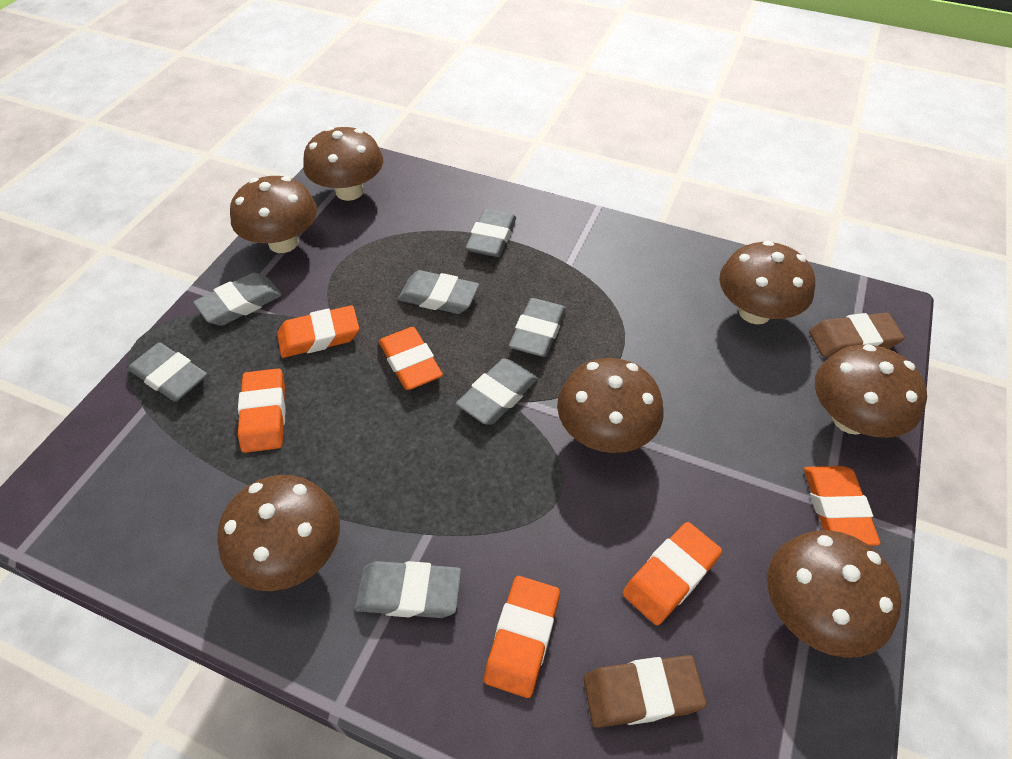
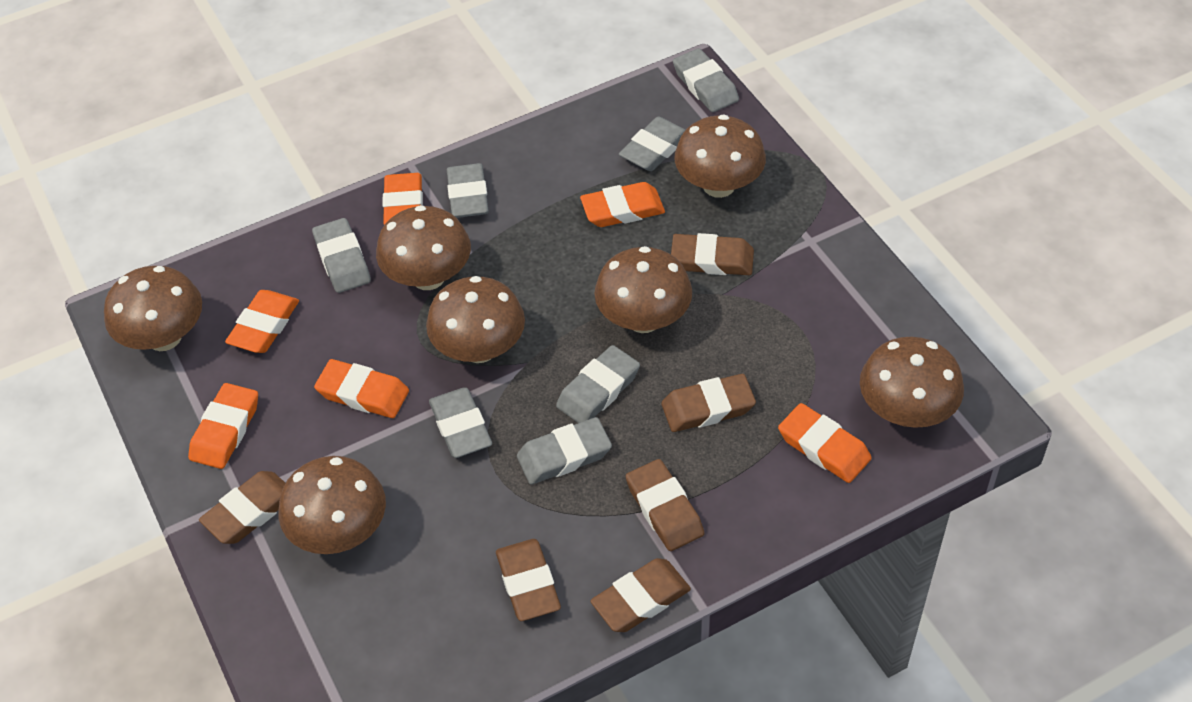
brown eraser: 2 -> 6

